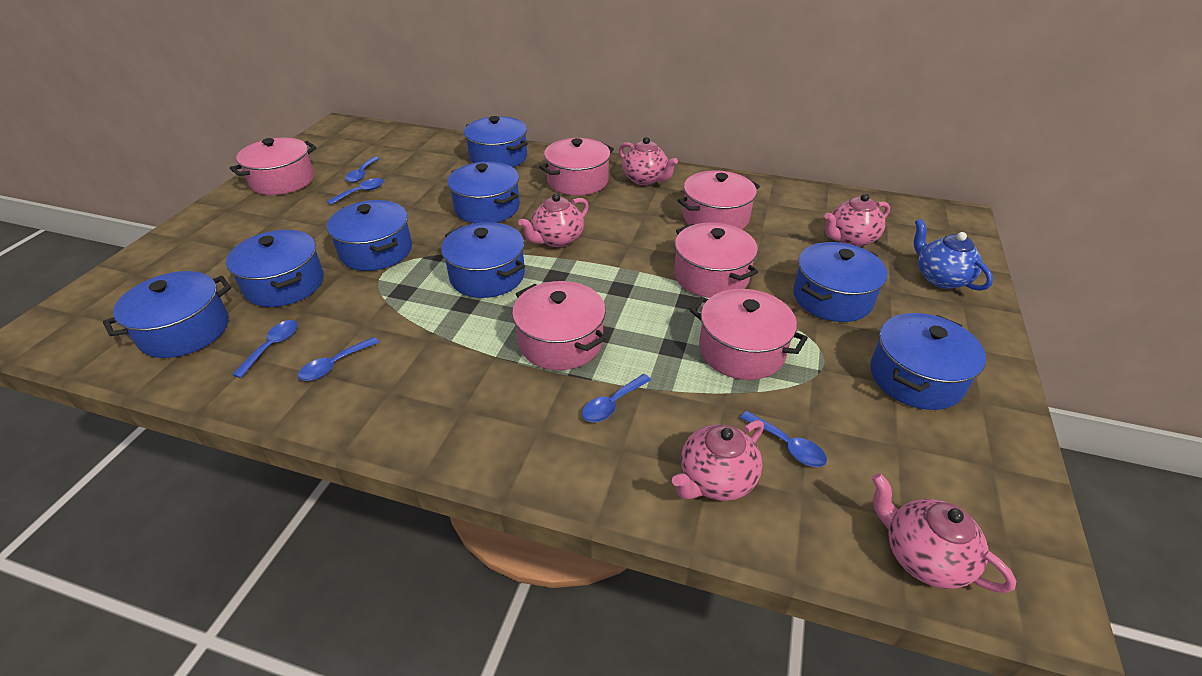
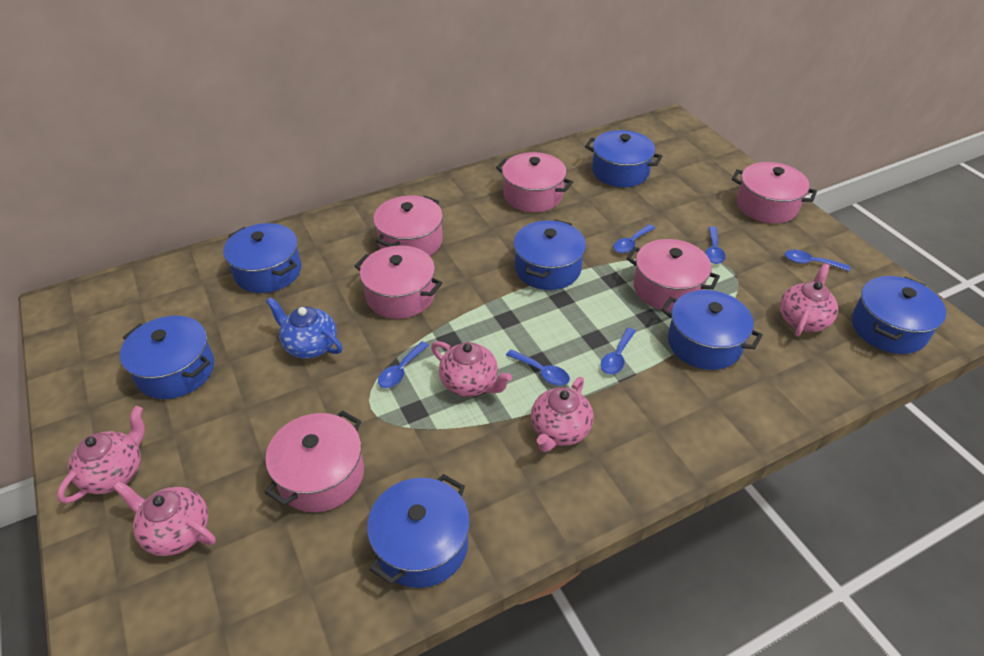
blue pot: 8 -> 7

